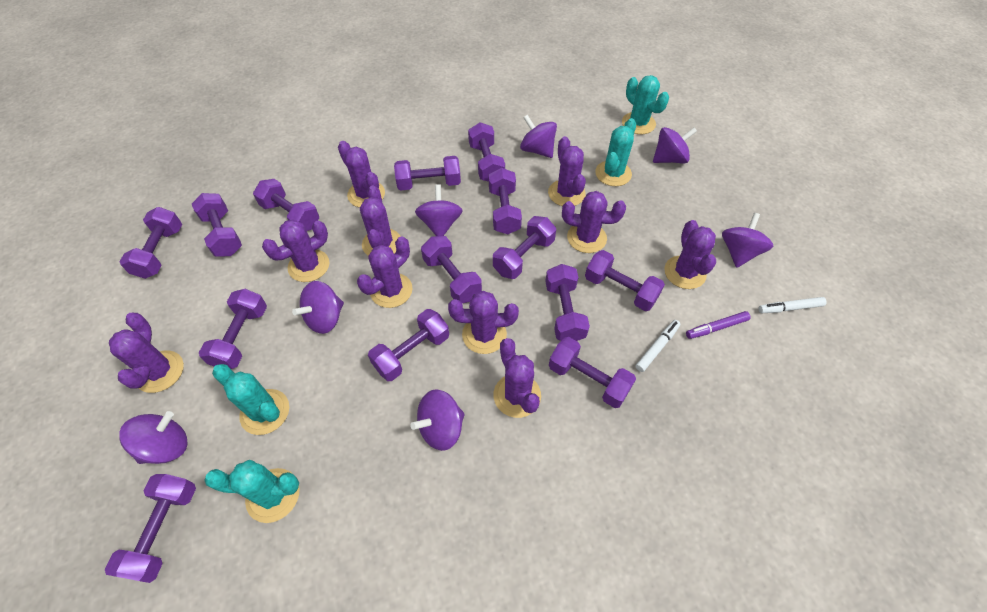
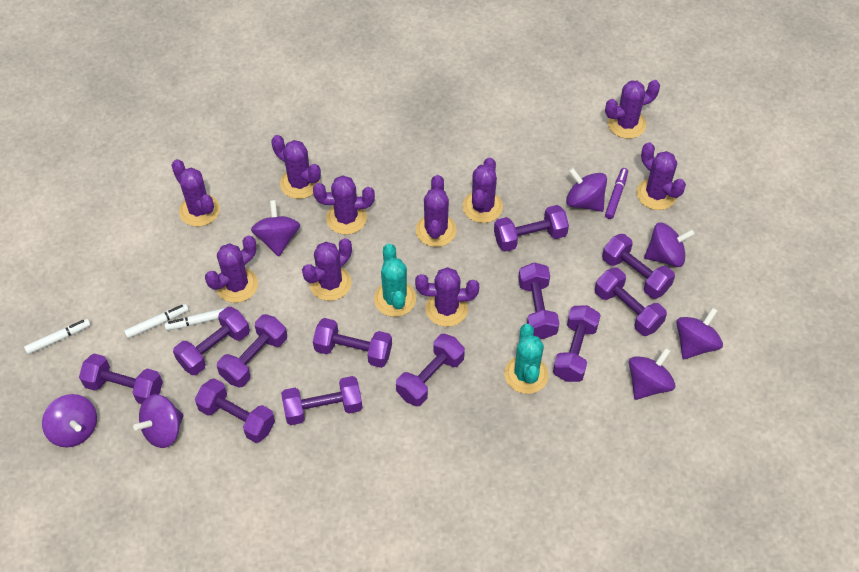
purple dumbbell: 14 -> 12
turquoise cactus: 4 -> 2
white marker: 2 -> 3

